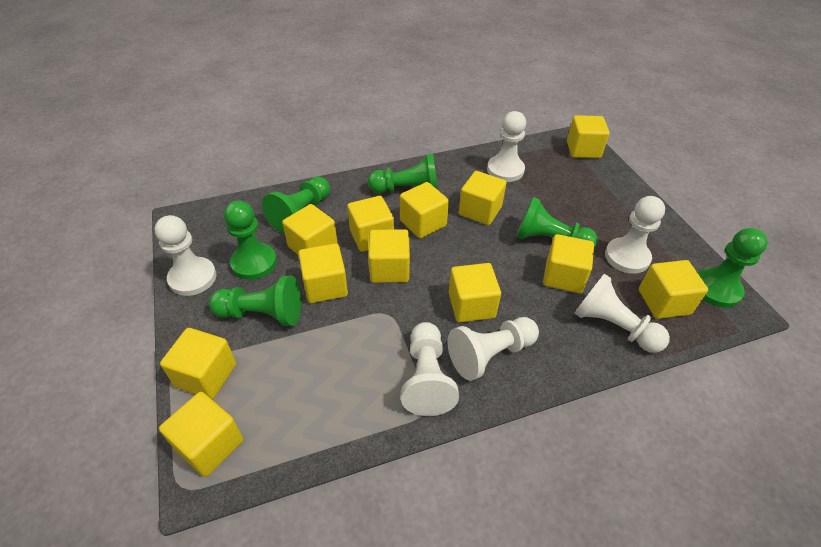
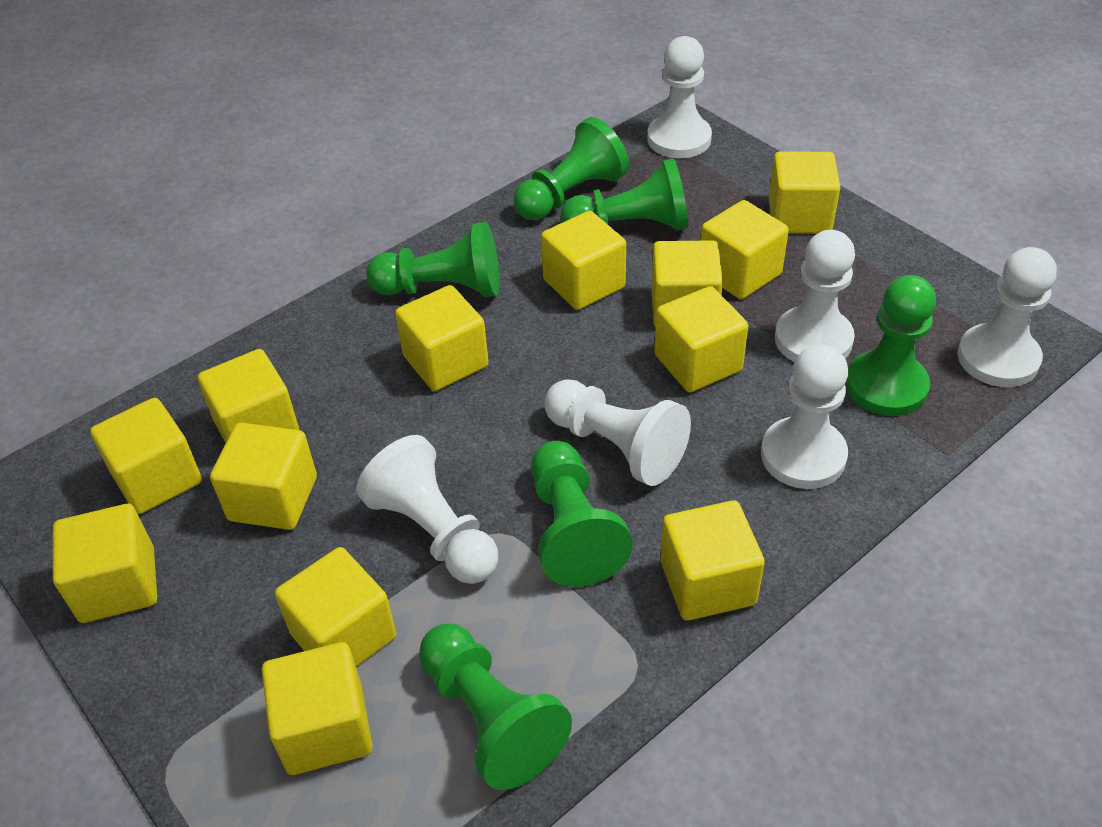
yellow cube: 12 -> 13

